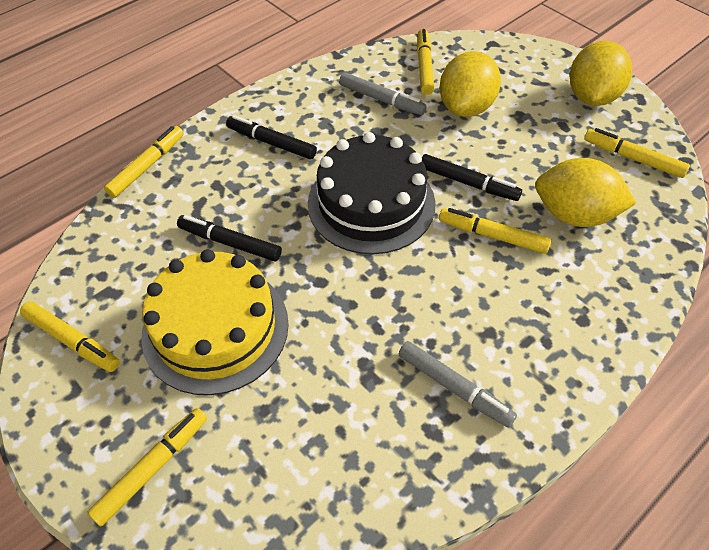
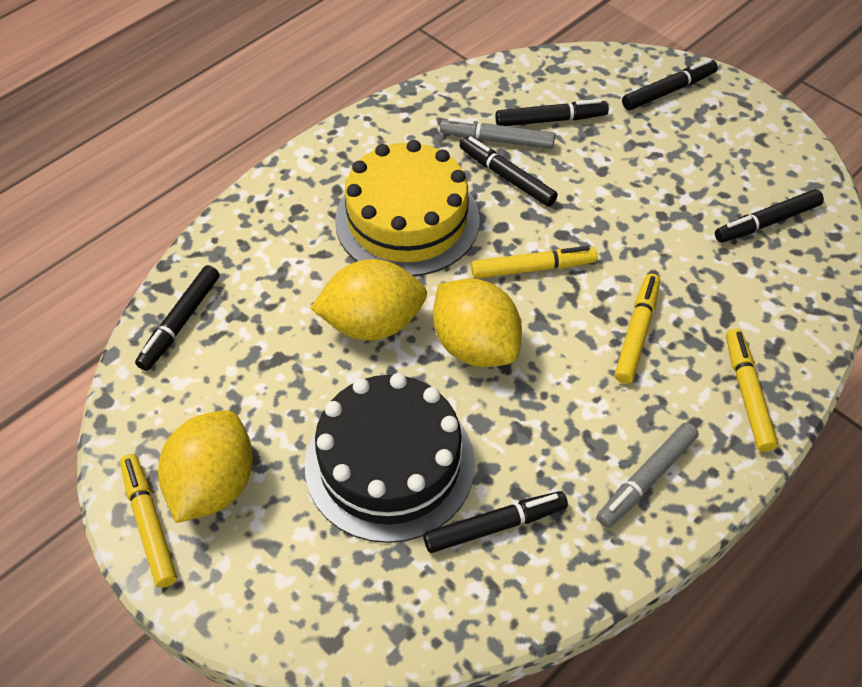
black marker: 3 -> 6
yellow marker: 6 -> 4

